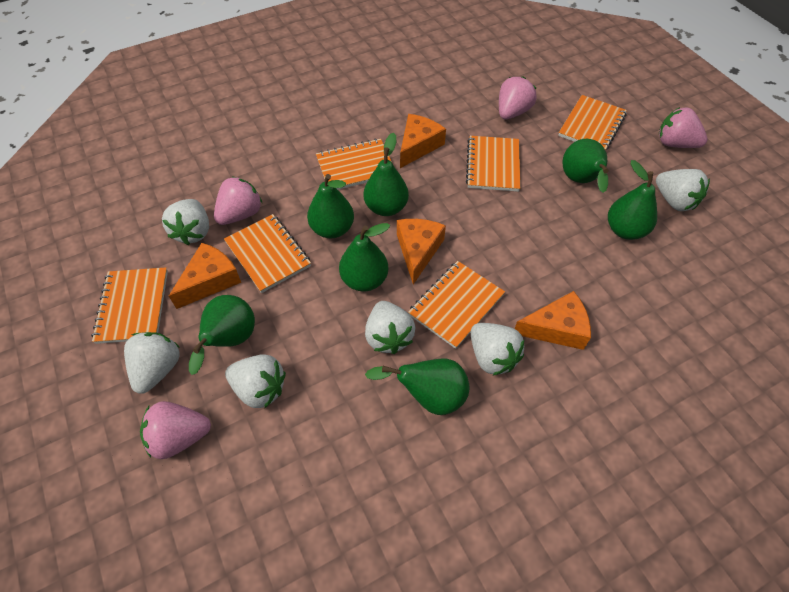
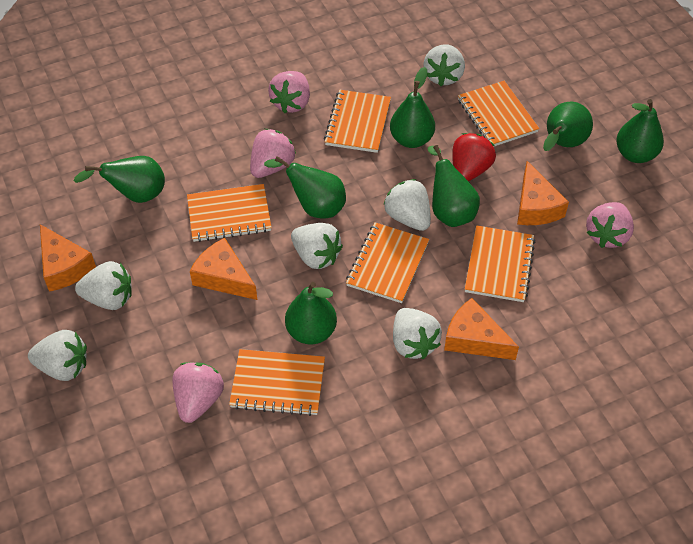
red strawberry: 0 -> 1

